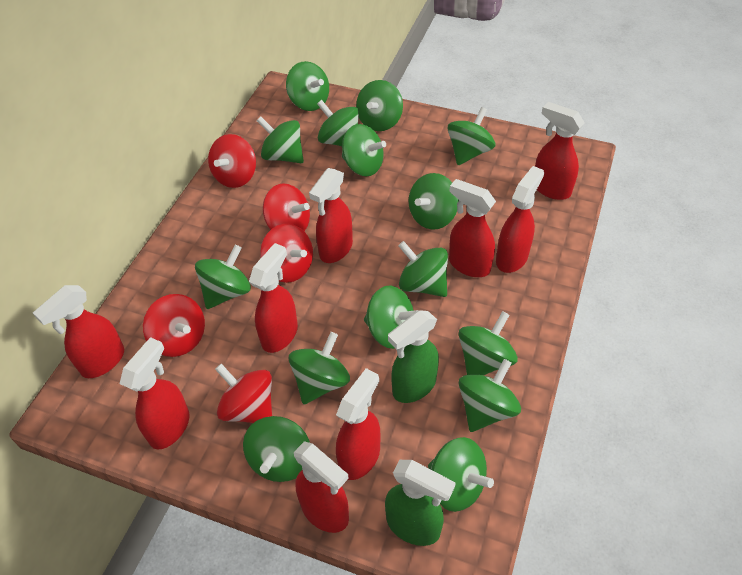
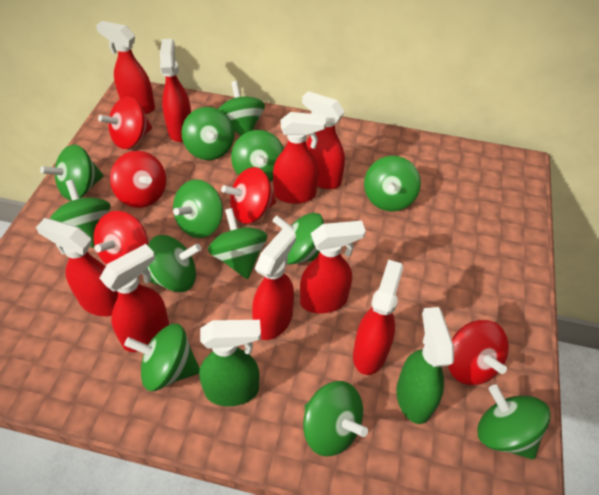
green spinning top: 15 -> 13

